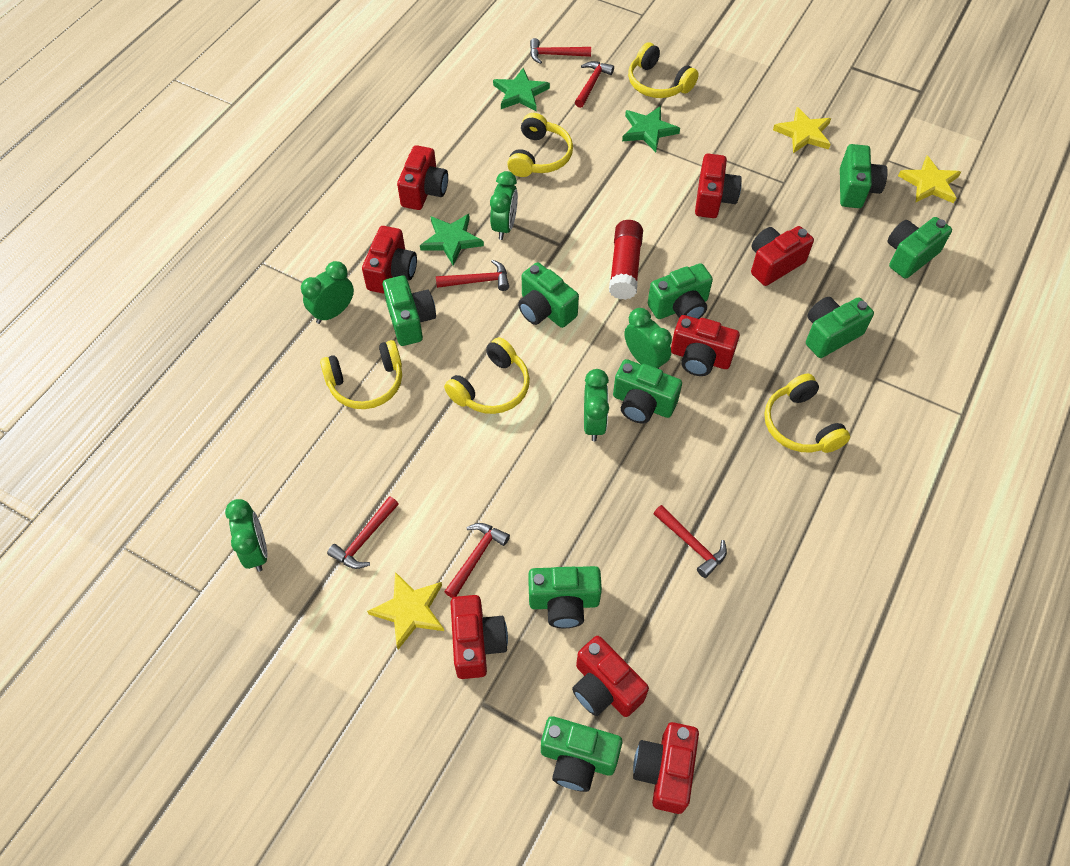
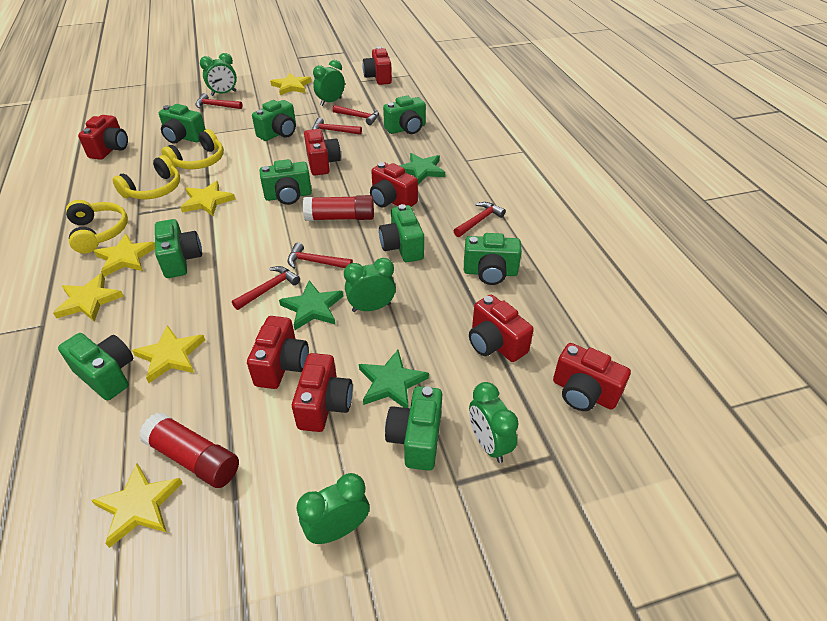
red glue stick: 1 -> 2
yellow headphones: 5 -> 3
yellow star: 3 -> 6

